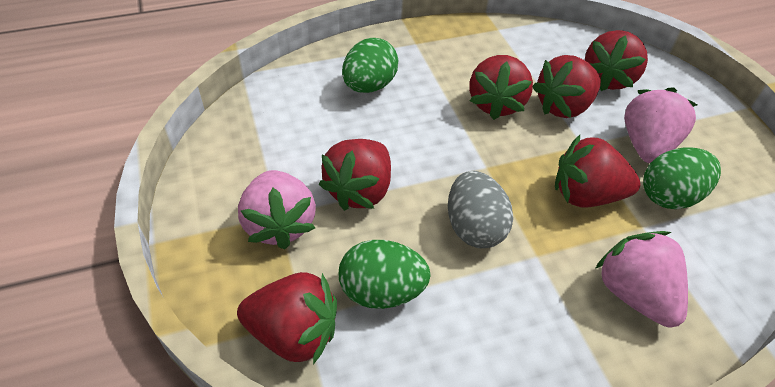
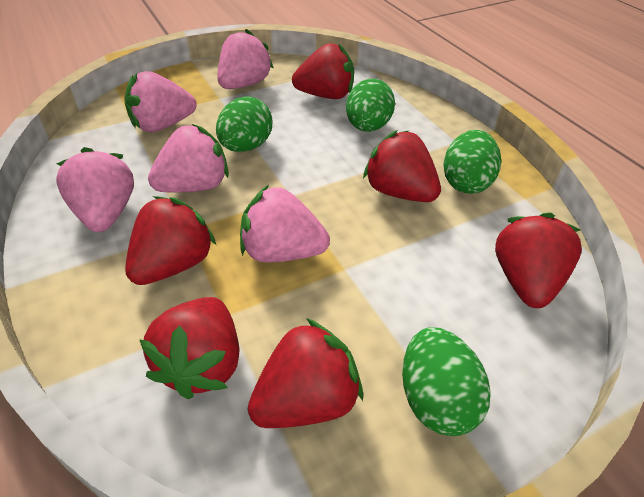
green egg: 3 -> 4
grey egg: 1 -> 0
pink strawberry: 3 -> 5

